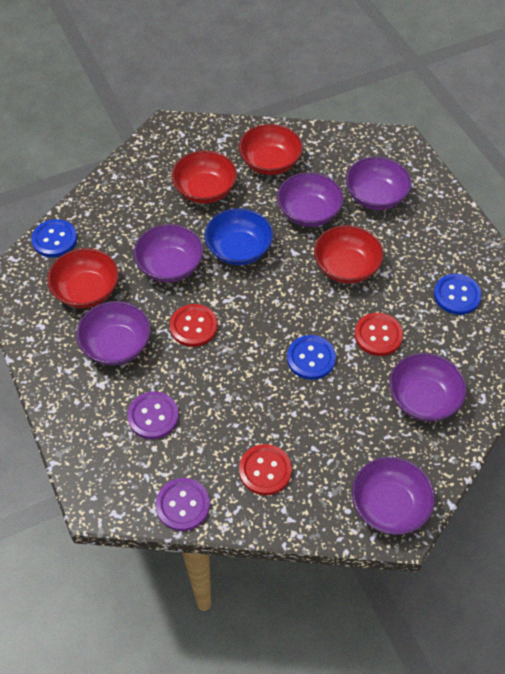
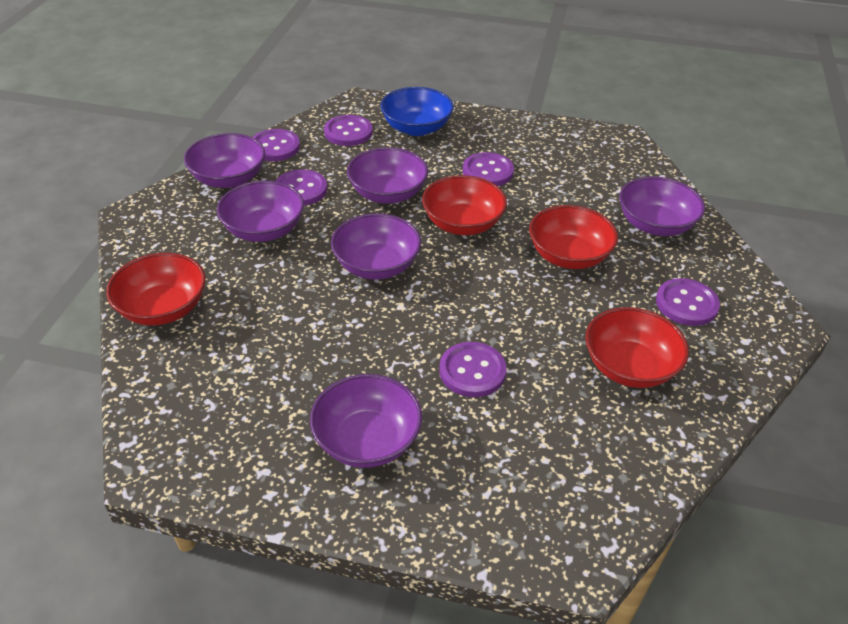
blue button: 3 -> 0
purple button: 2 -> 6
red button: 3 -> 0

